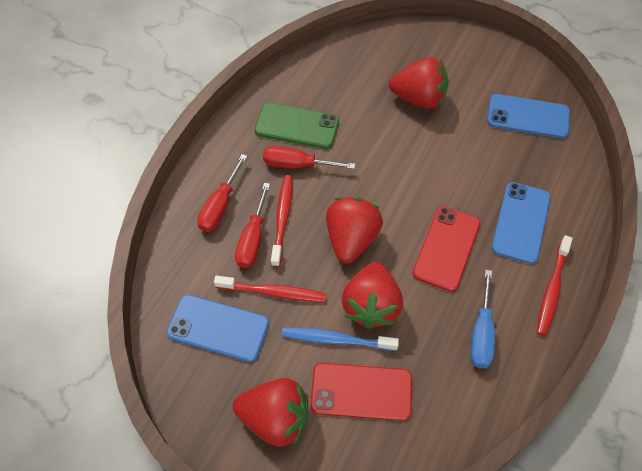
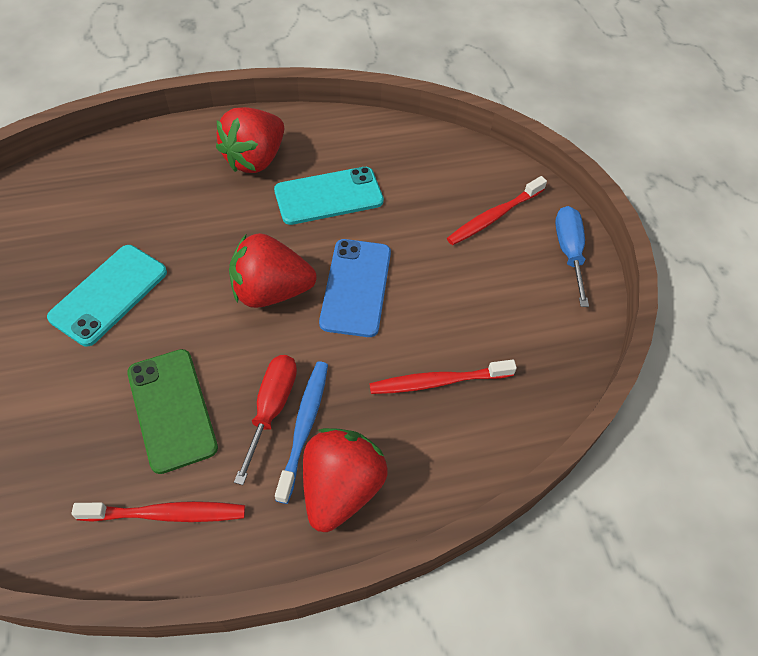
blue phone: 3 -> 1
red phone: 2 -> 0
red screwdriver: 3 -> 1
red strawberry: 4 -> 3
turquoise phone: 0 -> 2

